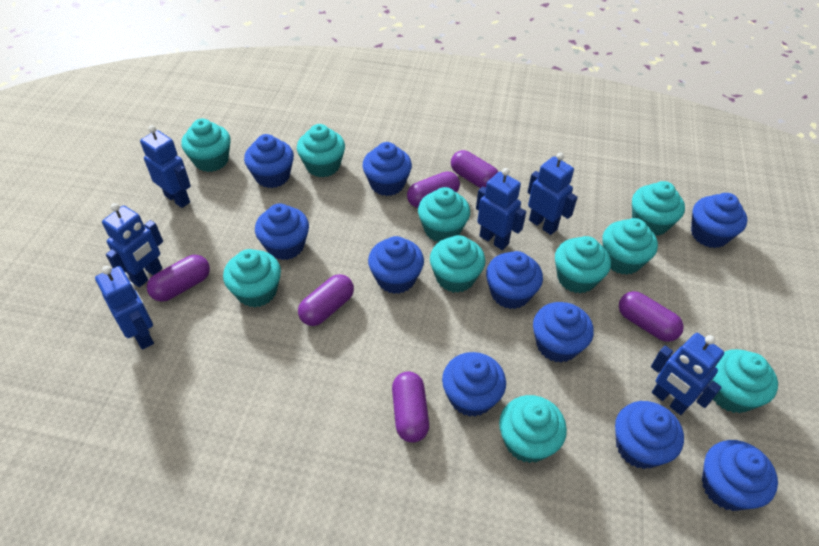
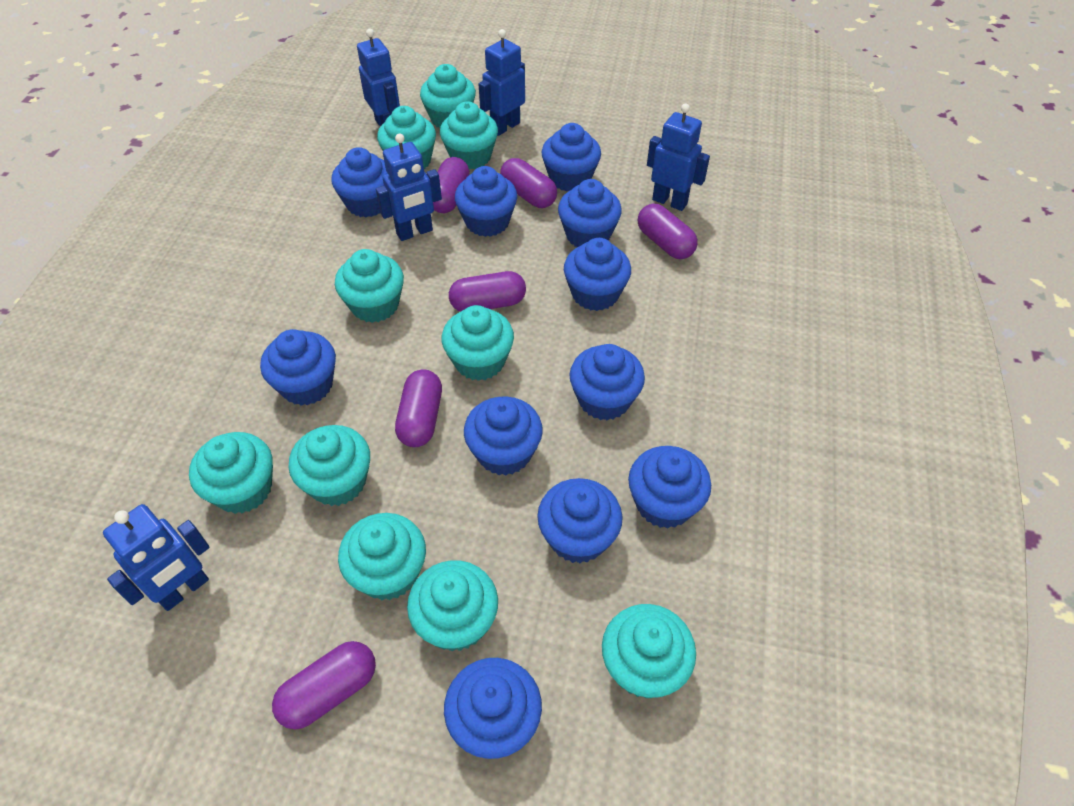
blue cupcake: 10 -> 11
blue robot: 6 -> 5

